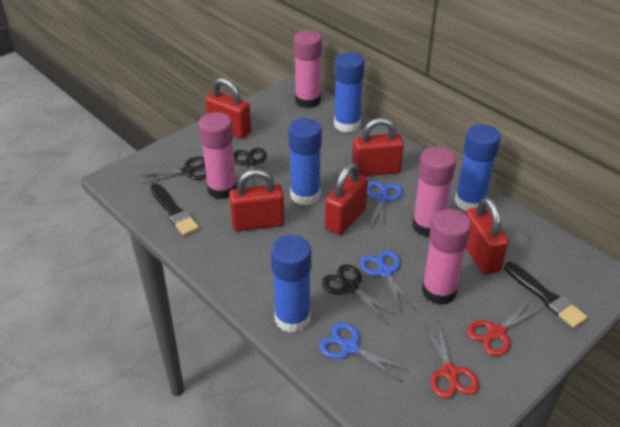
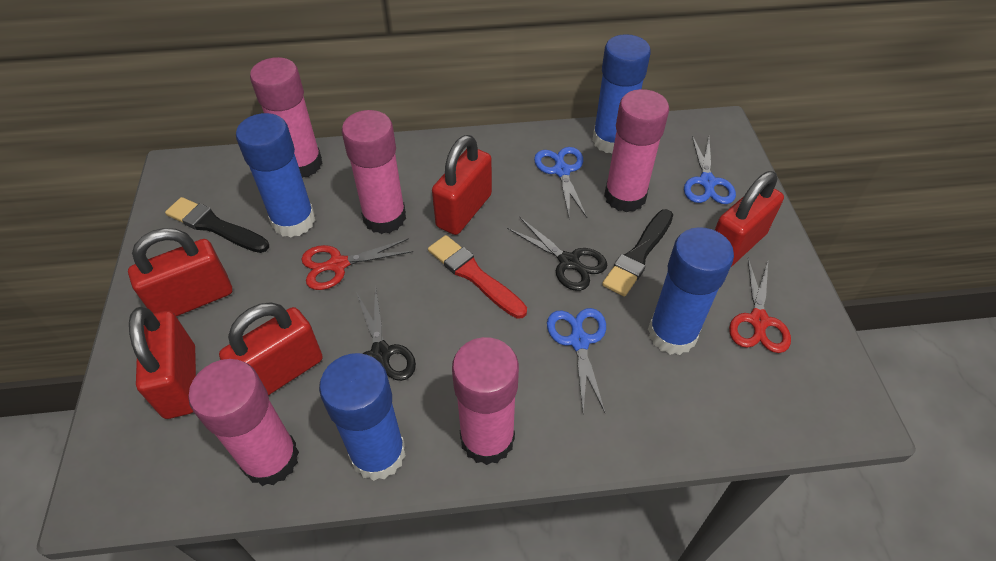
black scissors: 3 -> 2
pink glue stick: 4 -> 5
red brush: 0 -> 1

